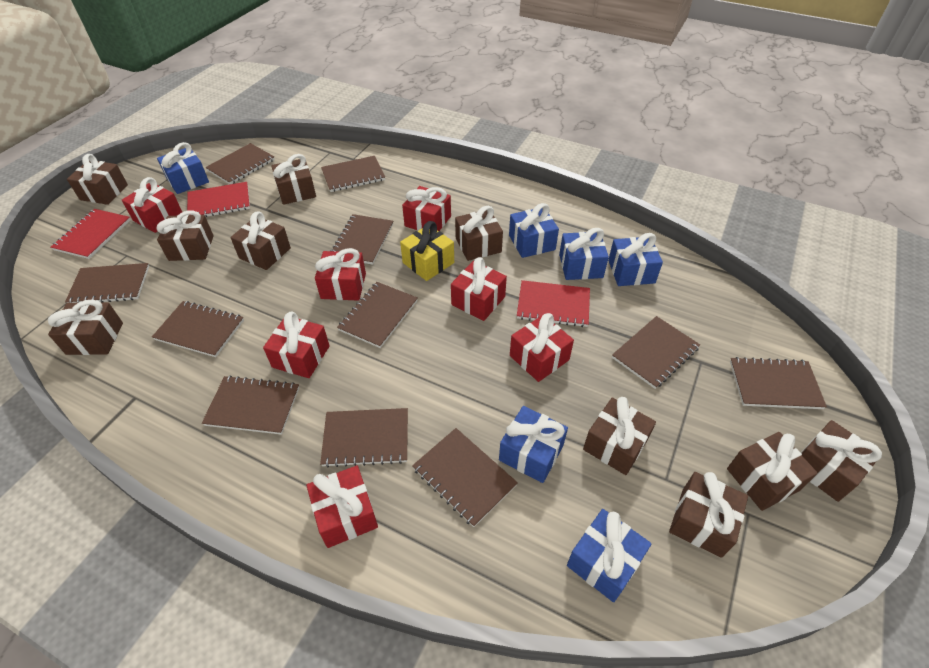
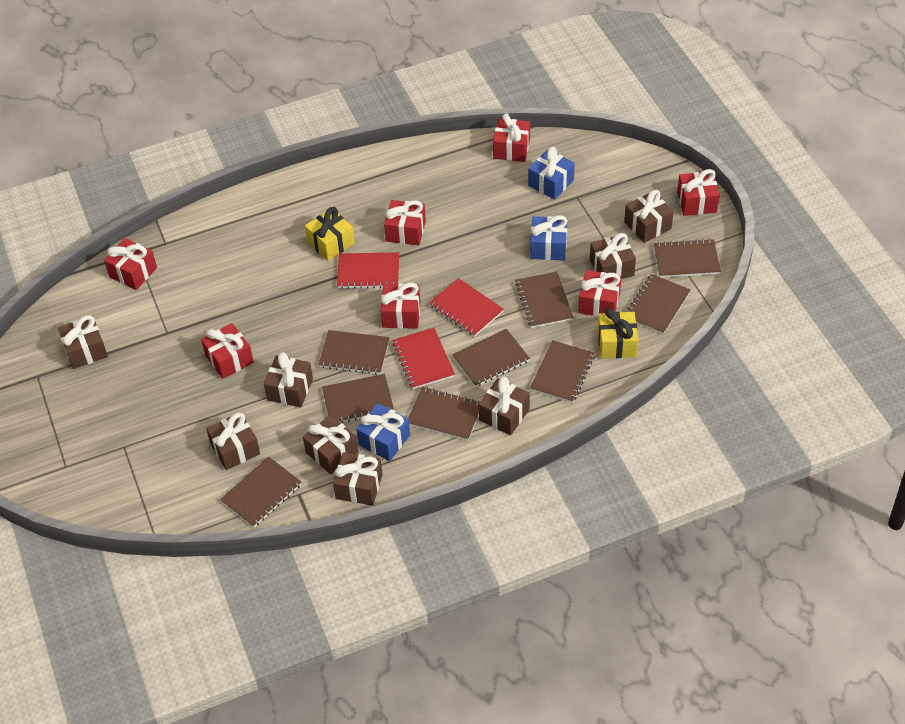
blue gift: 6 -> 3
brown gift: 10 -> 8
brown notebook: 11 -> 9
yellow gift: 1 -> 2

